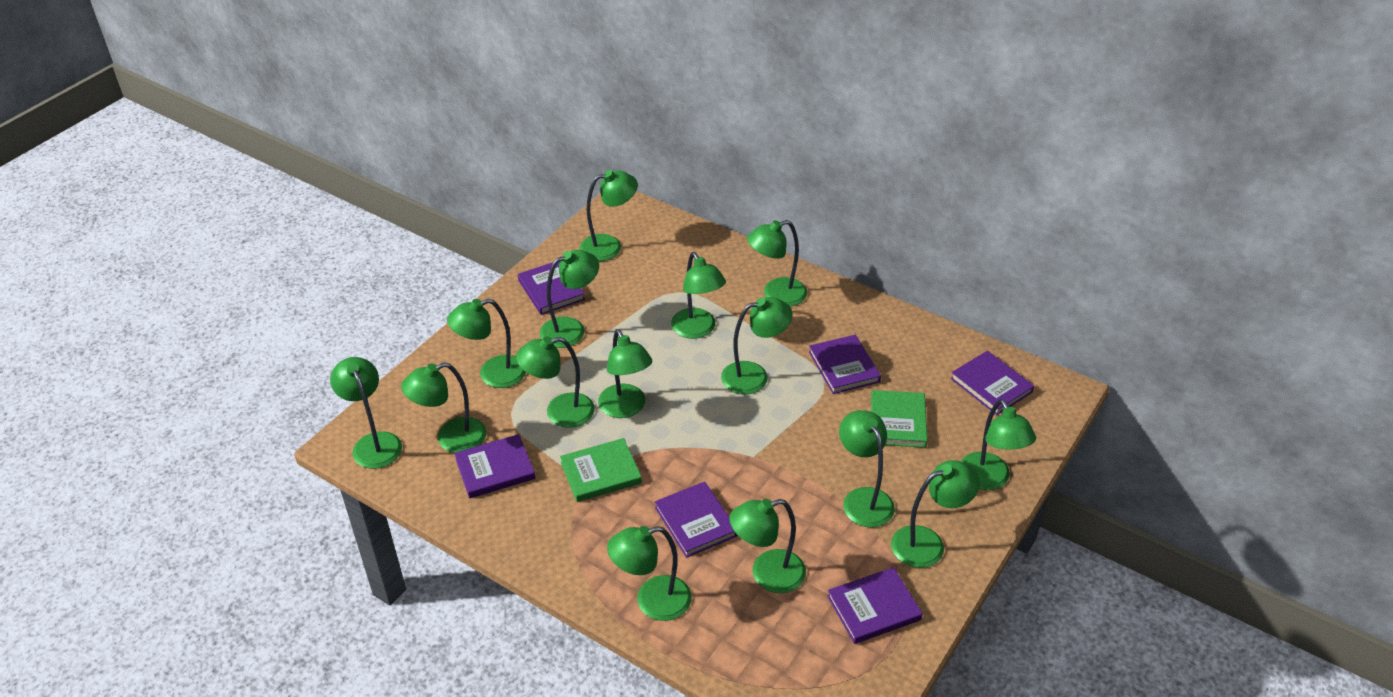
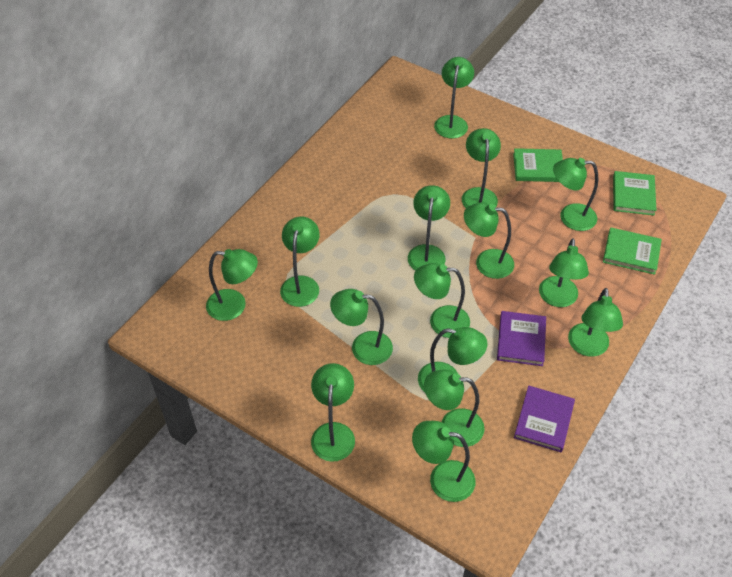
green book: 2 -> 3
purple book: 6 -> 2

